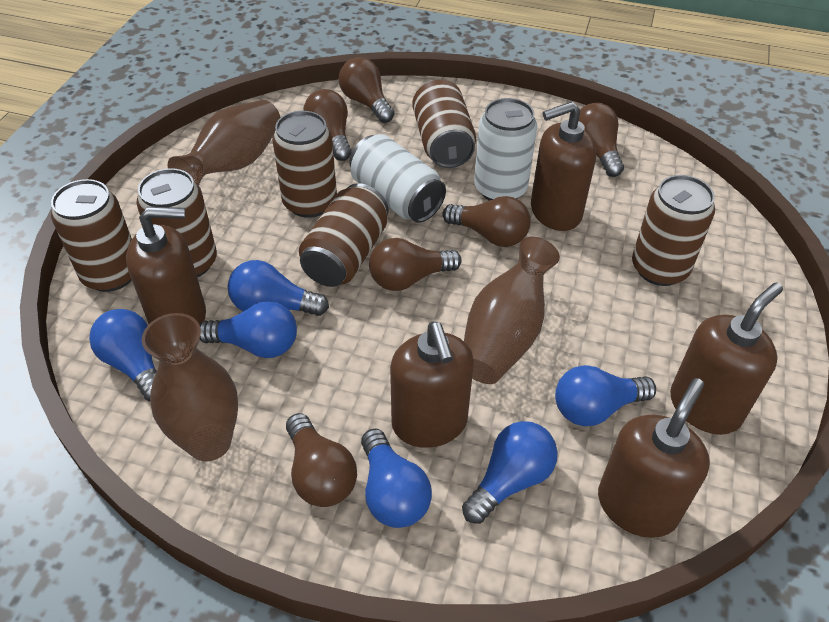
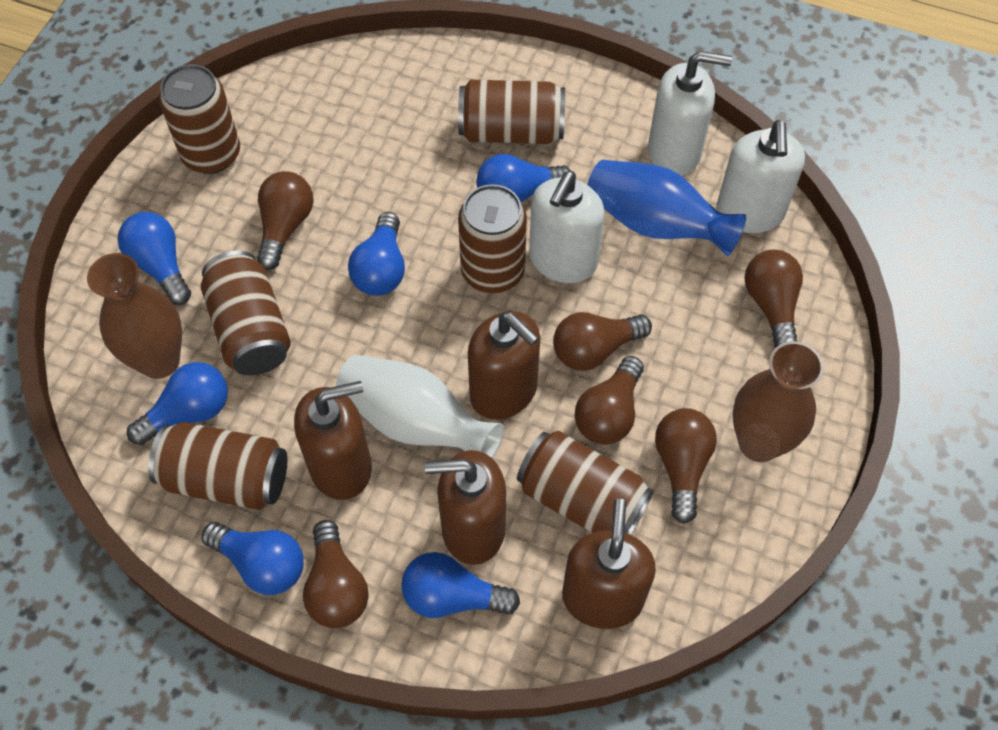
blue vase: 0 -> 1
brown soap dispenser: 5 -> 4
brown vase: 3 -> 2
white can: 2 -> 0
white soap dispenser: 0 -> 3
white vase: 0 -> 1

